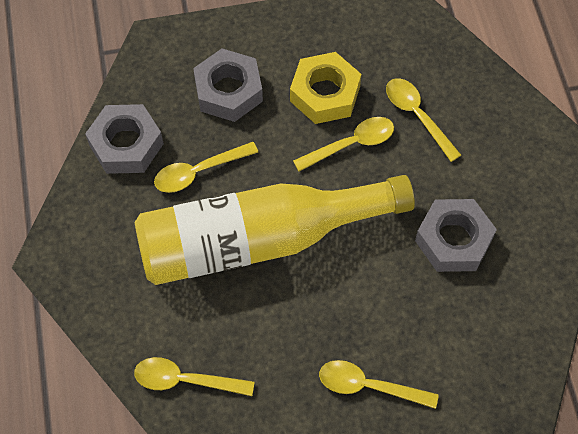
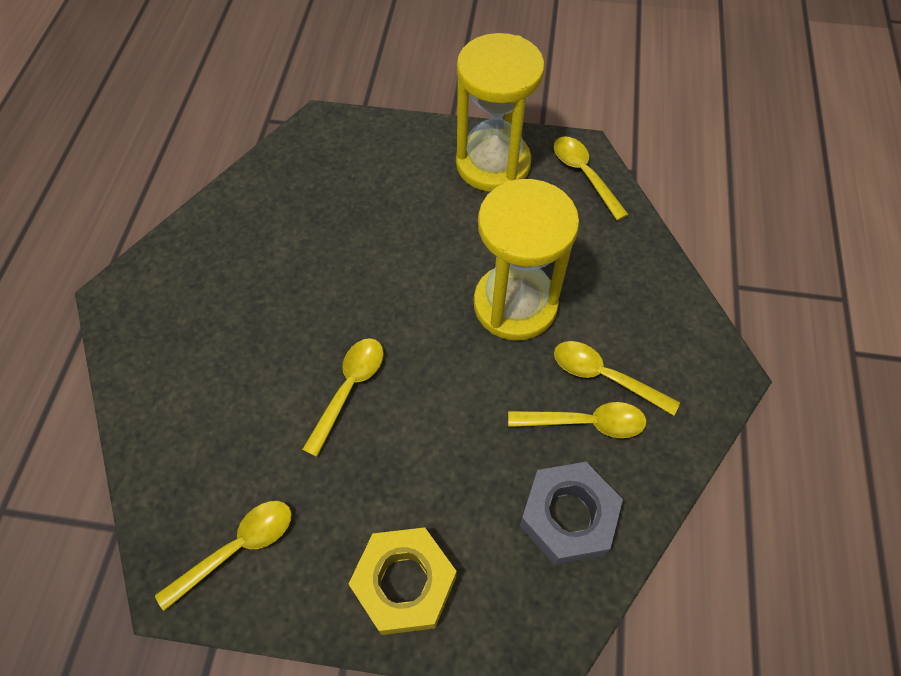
grey nut: 3 -> 1
yellow bottle: 1 -> 0
yellow hourglass: 0 -> 2

